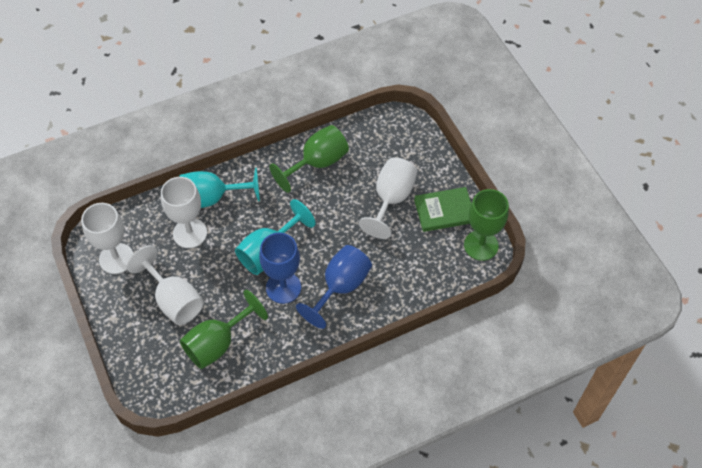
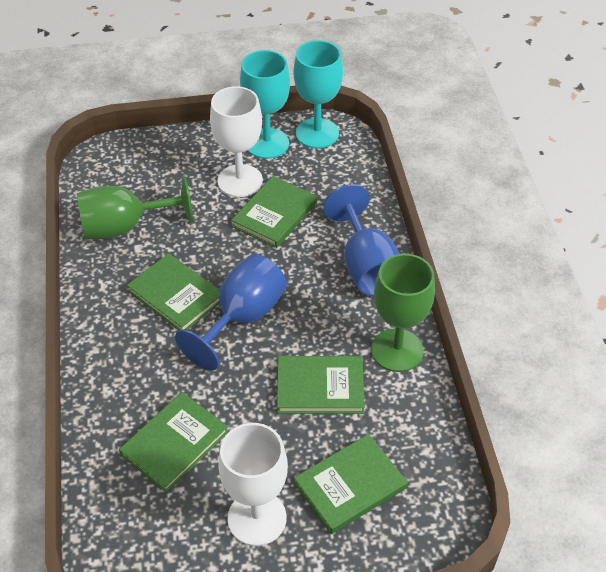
green book: 1 -> 5
green goblet: 3 -> 2
white goblet: 4 -> 2

